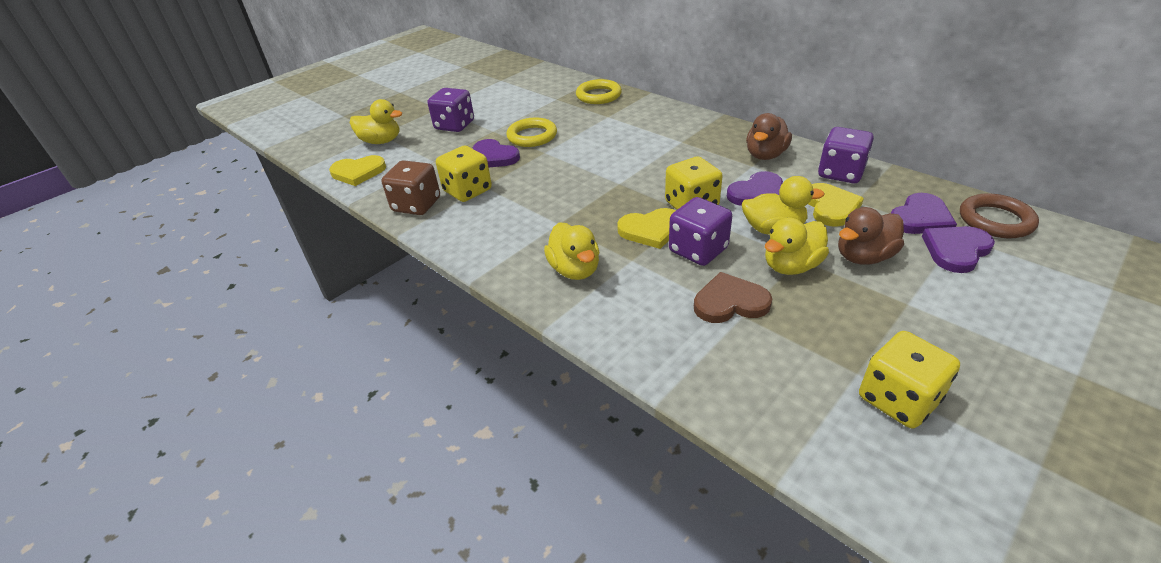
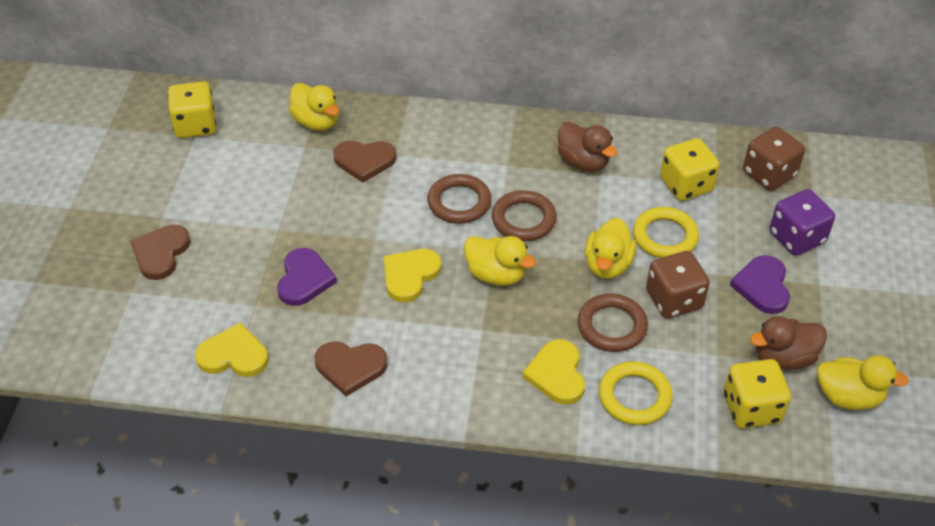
brown dice: 1 -> 2
brown heart: 1 -> 3
brown ring: 1 -> 3
purple dice: 3 -> 1
purple heart: 4 -> 2

